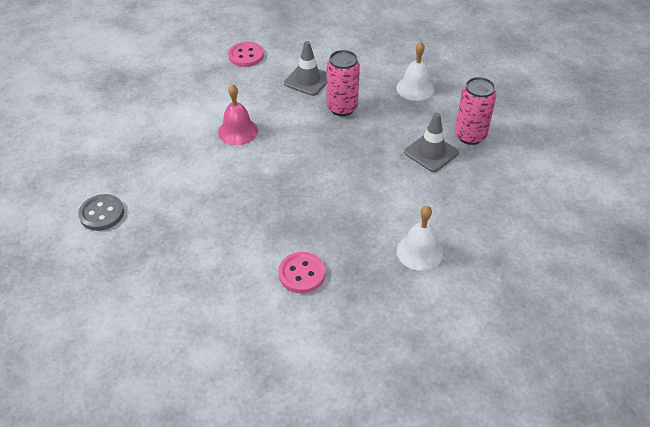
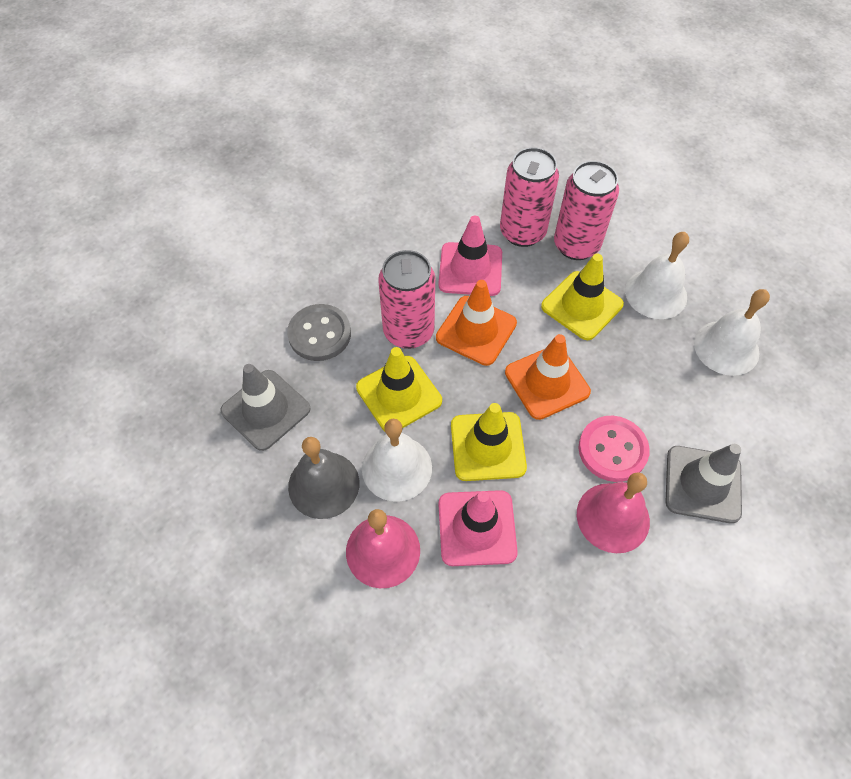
grey bell: 0 -> 1
orange traffic cone: 0 -> 2
pink bell: 1 -> 2
pink button: 2 -> 1
pink can: 2 -> 3
pink traffic cone: 0 -> 2
white bell: 2 -> 3
yellow traffic cone: 0 -> 3

